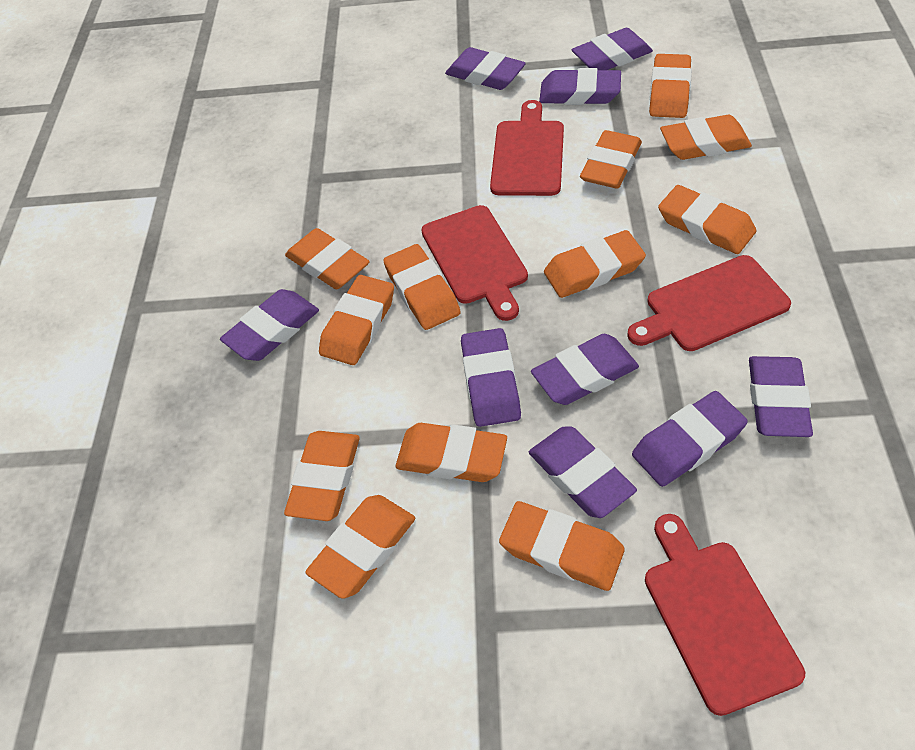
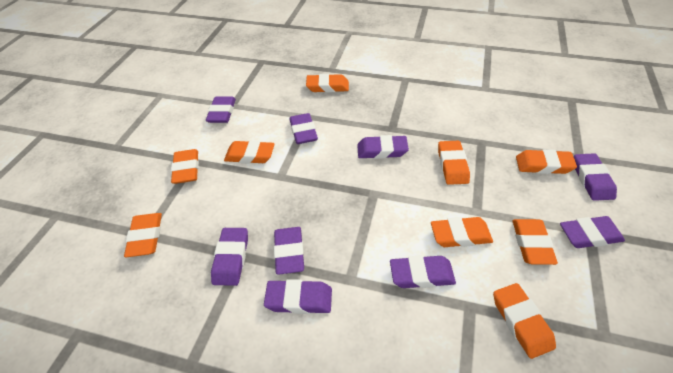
orange eraser: 12 -> 9
red cutting board: 4 -> 0

